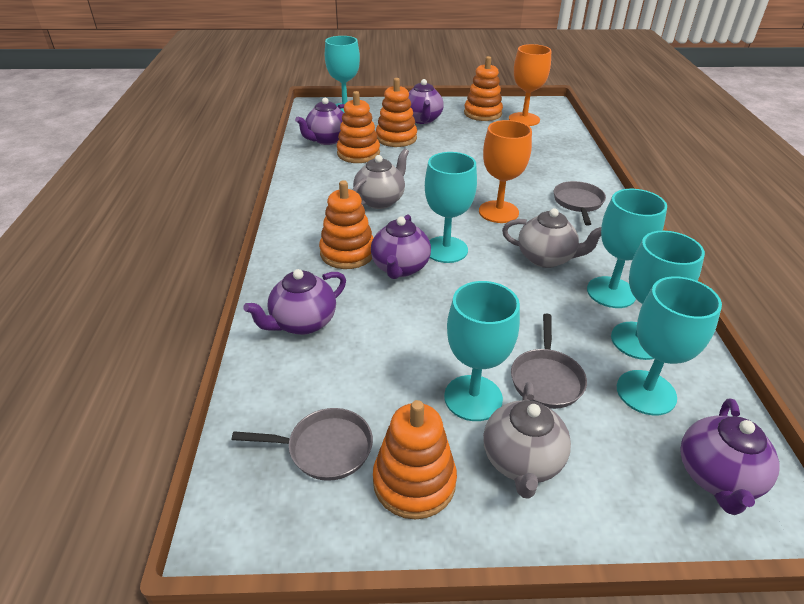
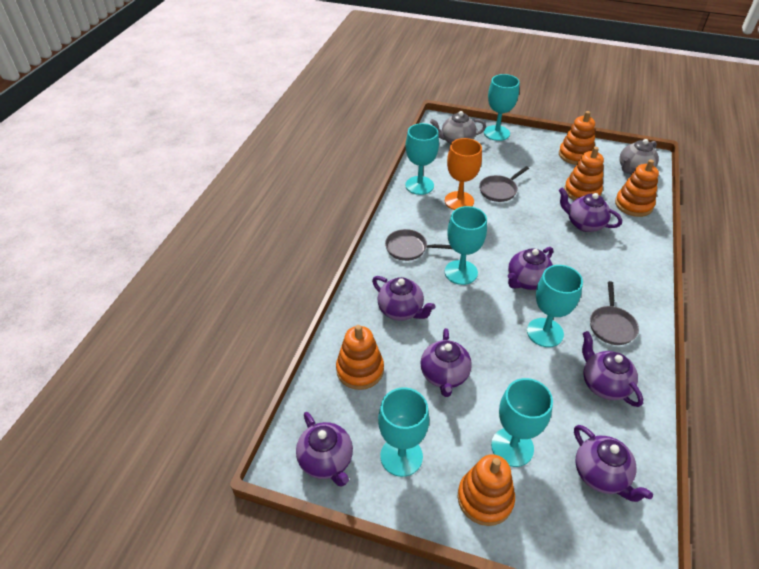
grey teapot: 3 -> 2
orange goblet: 2 -> 1
purple teapot: 5 -> 7

